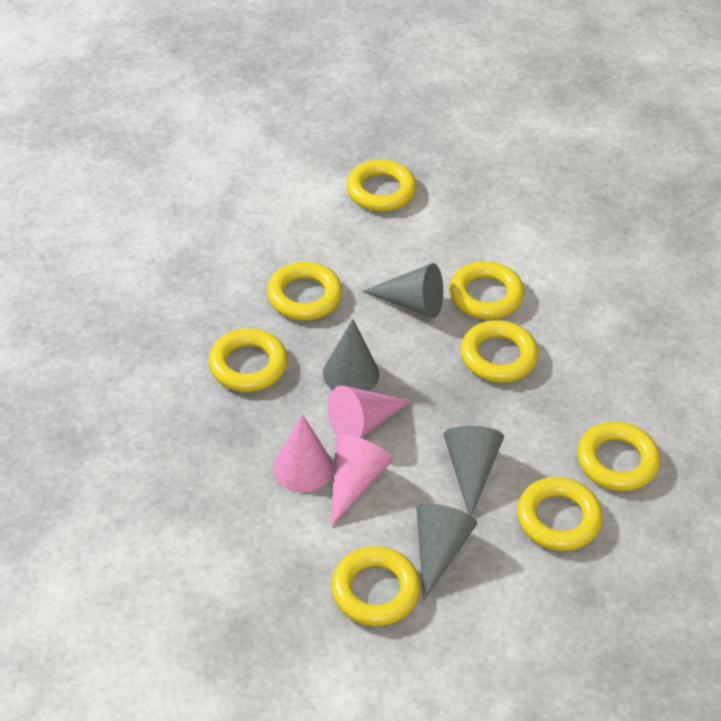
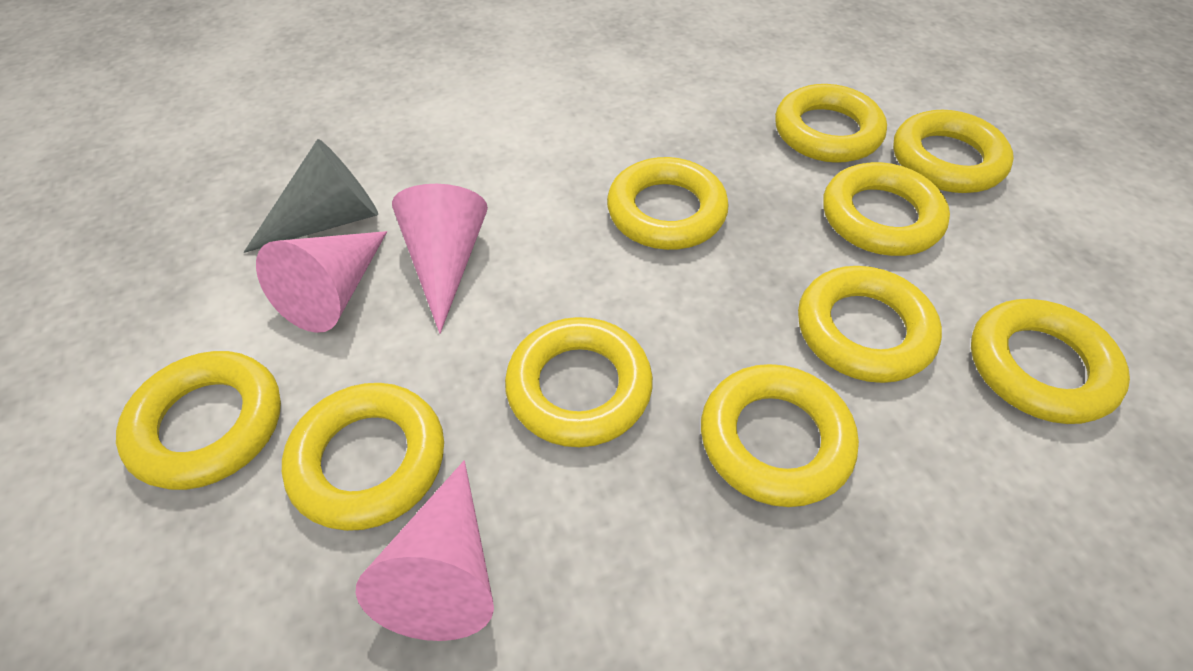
grey cone: 4 -> 1
yellow ring: 8 -> 10

